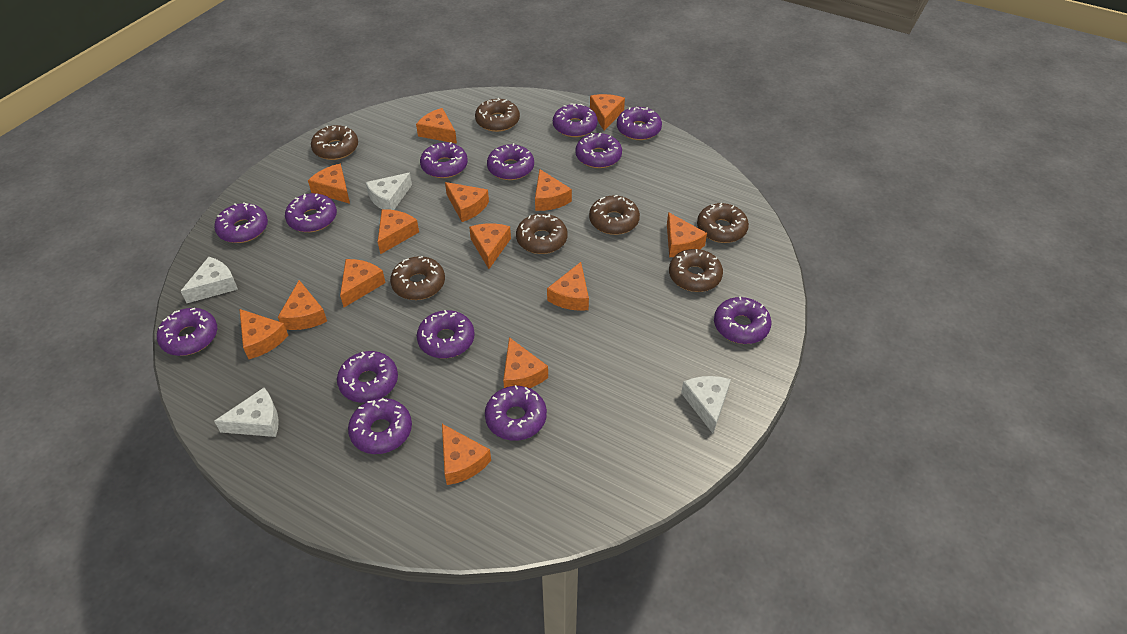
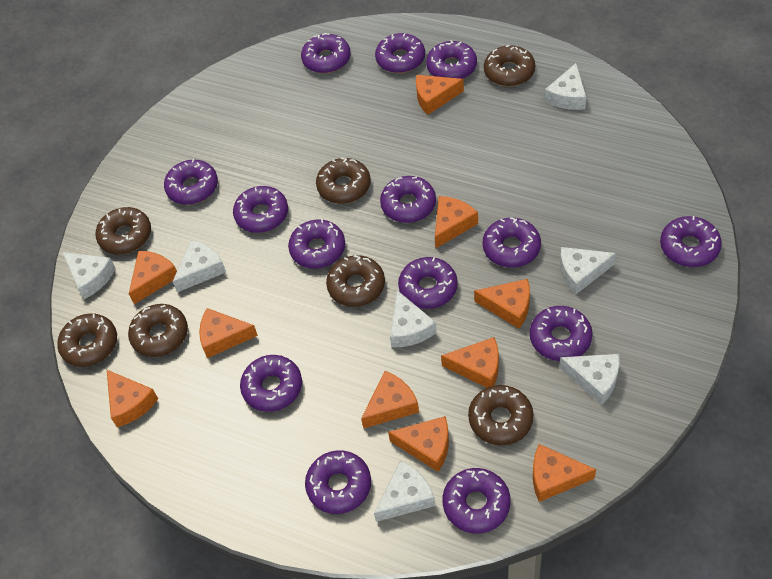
orange cheese: 14 -> 10
purple donut: 13 -> 14
white cheese: 4 -> 7

